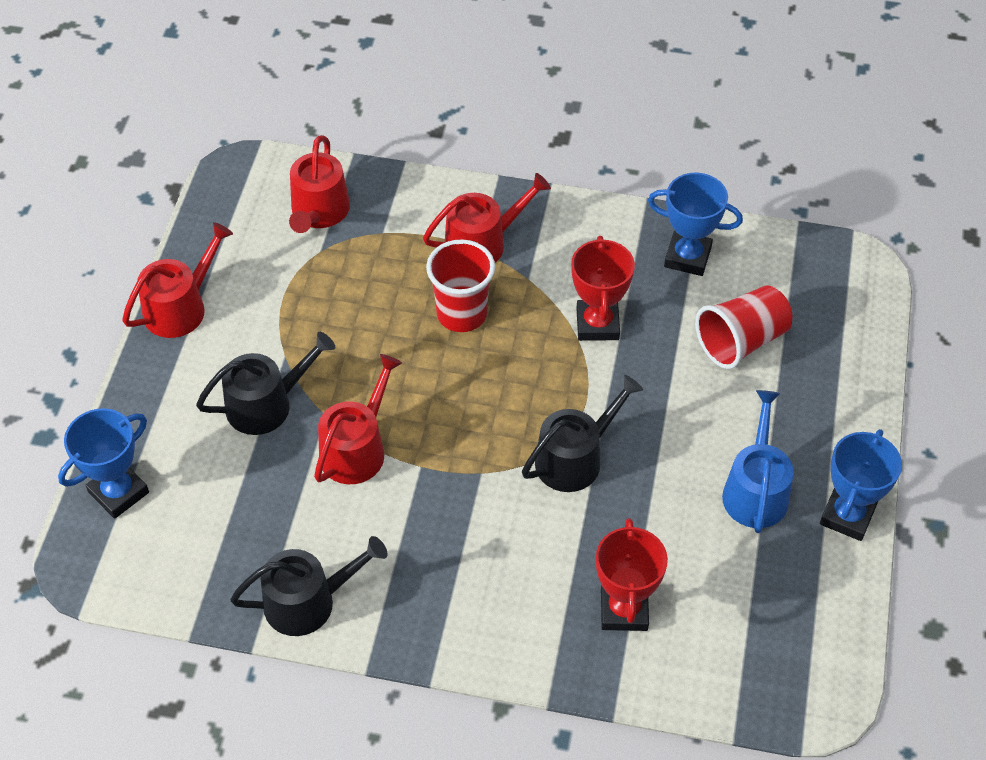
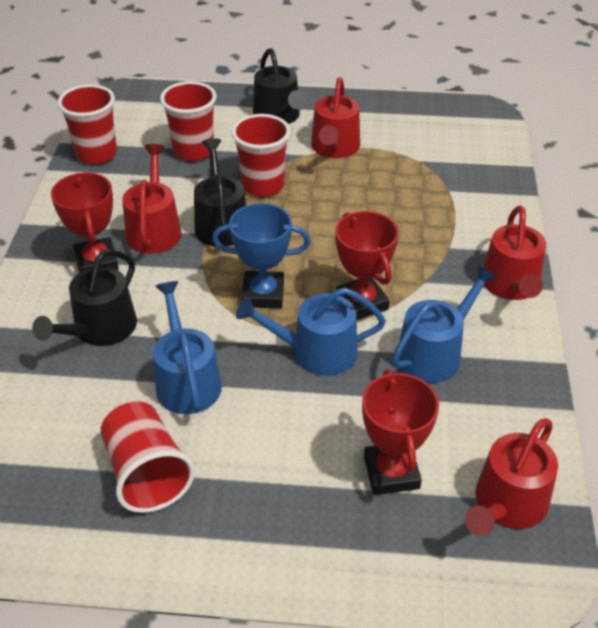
blue trophy: 3 -> 1
blue watering can: 1 -> 3
red cup: 2 -> 4
red trophy: 2 -> 3

